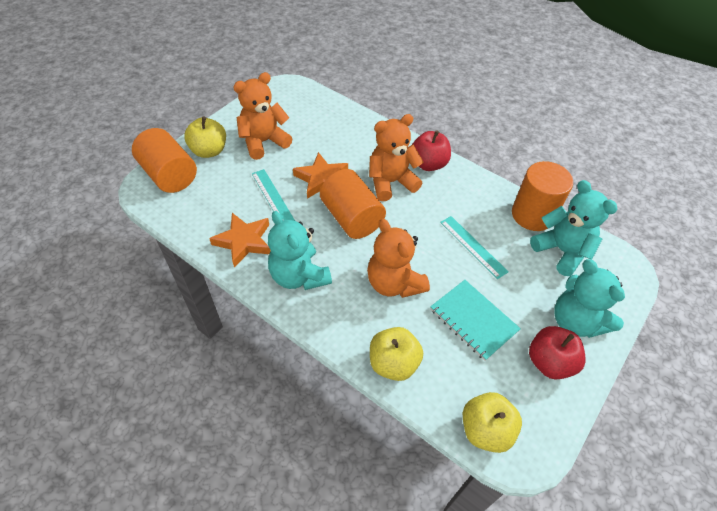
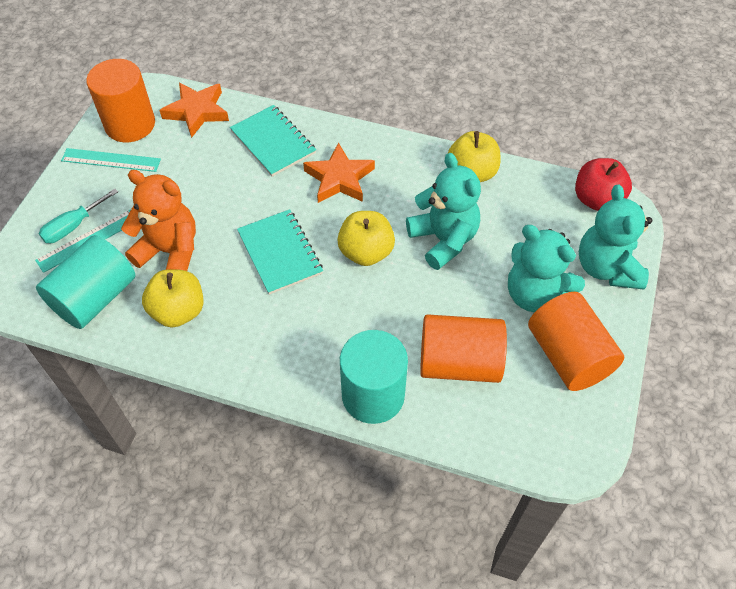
orange teddy bear: 3 -> 1
red apple: 2 -> 1
turquoise cylinder: 0 -> 2
turquoise notebook: 1 -> 2
turquoise screwdriver: 0 -> 1

